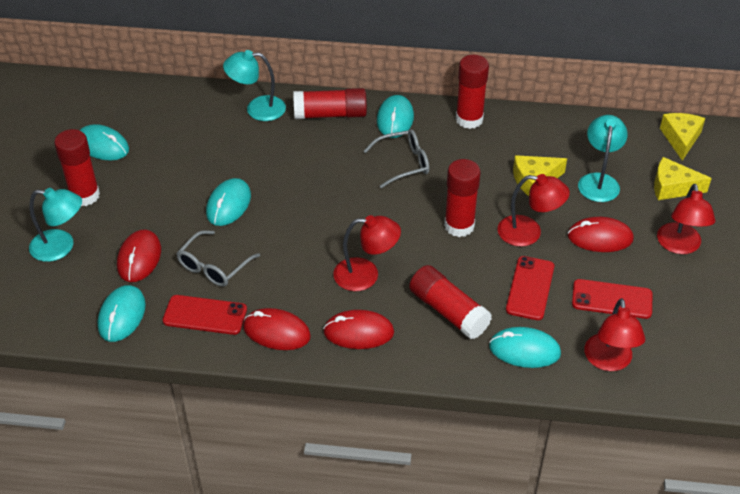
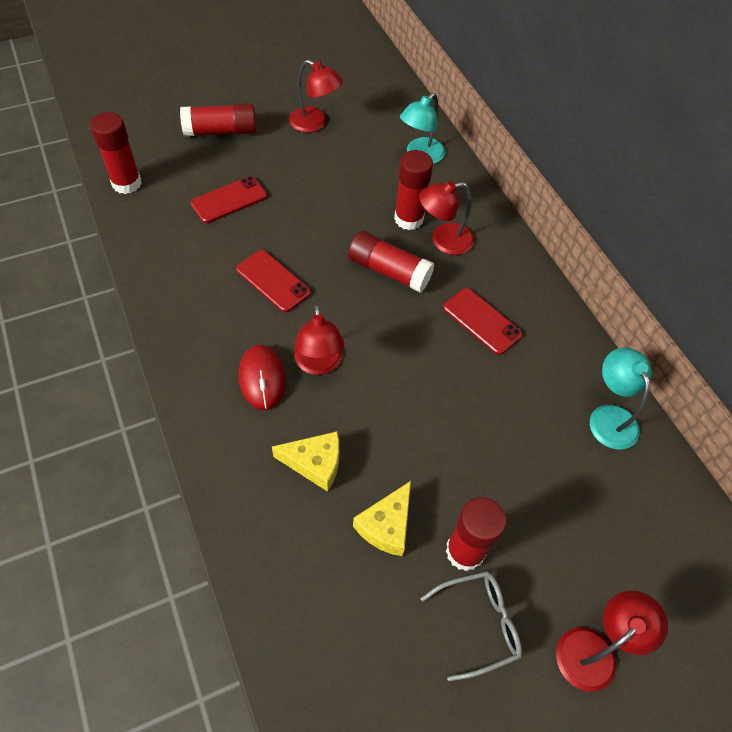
grey glasses: 2 -> 1
red mouse: 4 -> 1
turquoise lamp: 3 -> 2
turquoise mouse: 5 -> 0
yellow cheese: 3 -> 2

